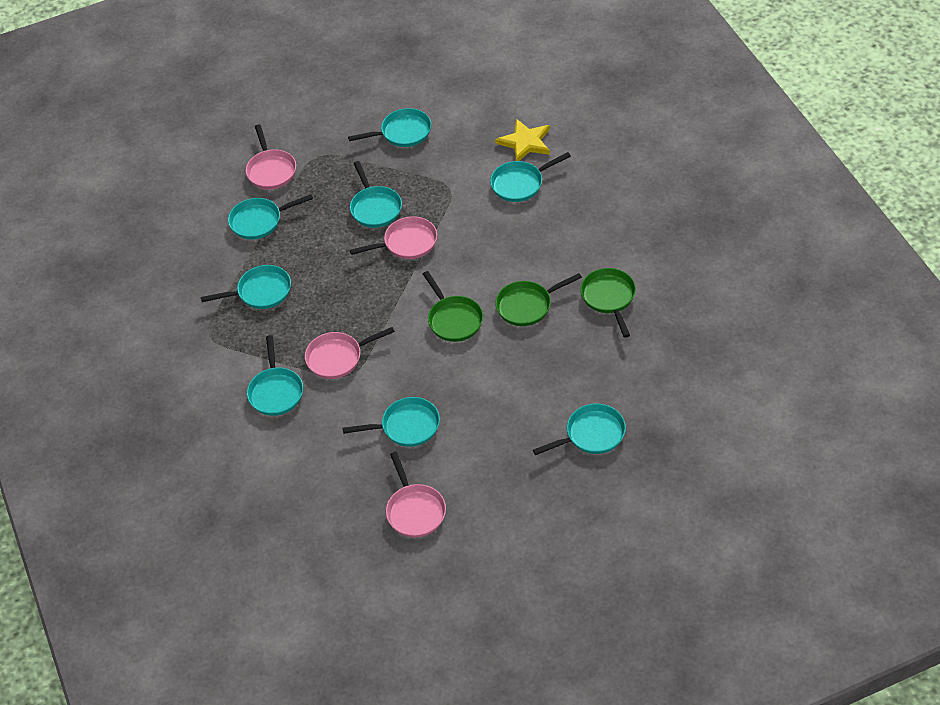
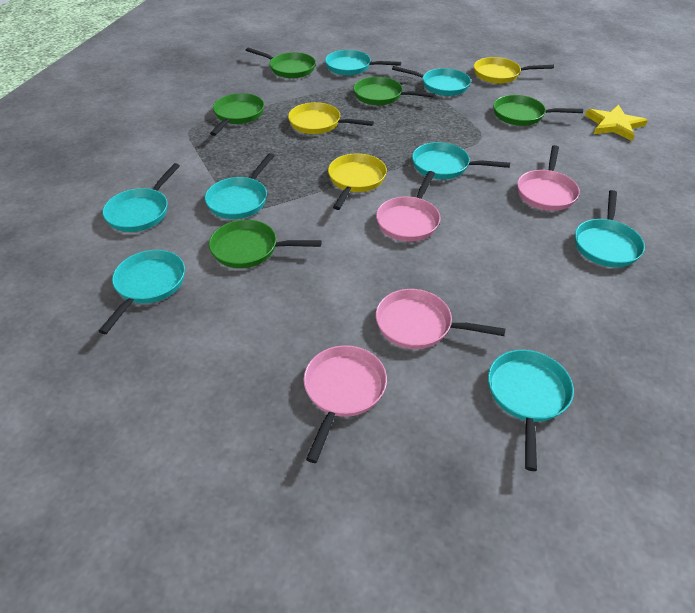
green pan: 3 -> 5
yellow pan: 0 -> 3

